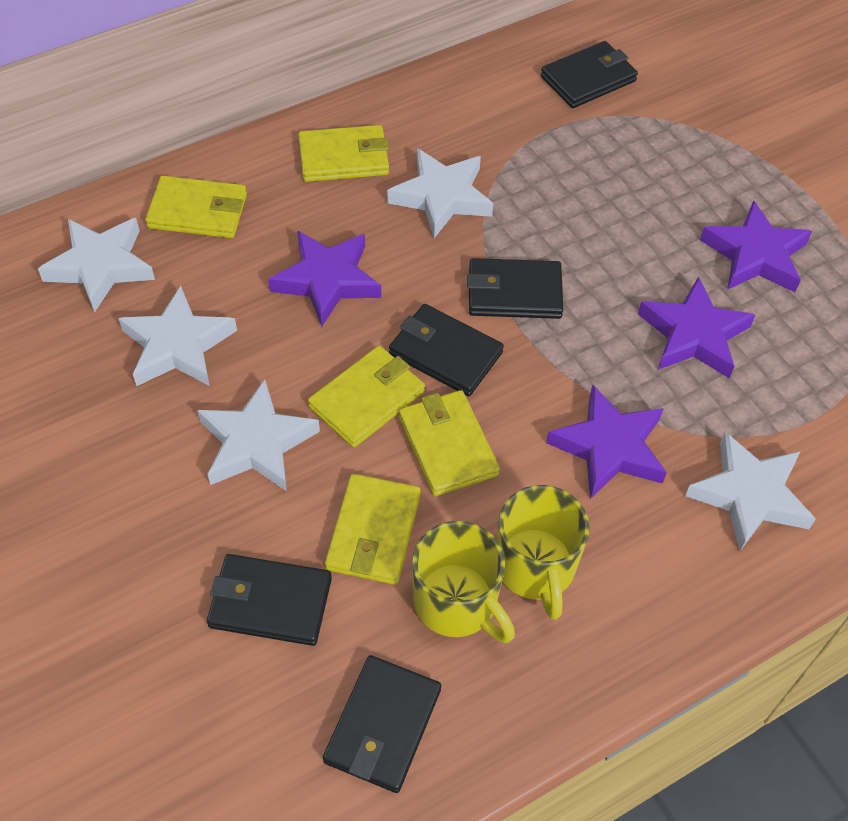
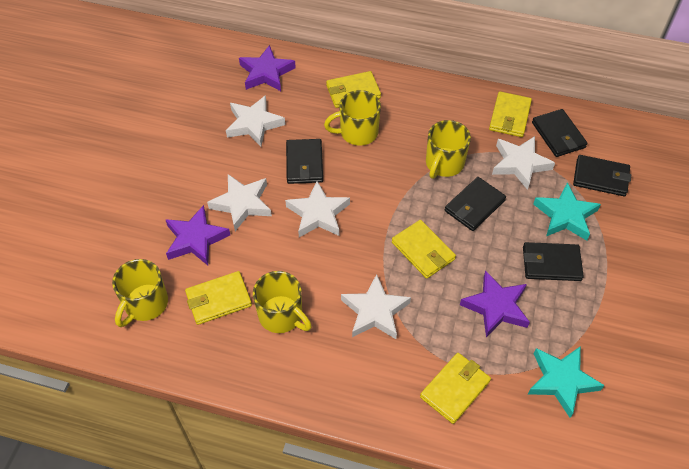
purple star: 4 -> 3
turquoise star: 0 -> 2
yellow mug: 2 -> 4

